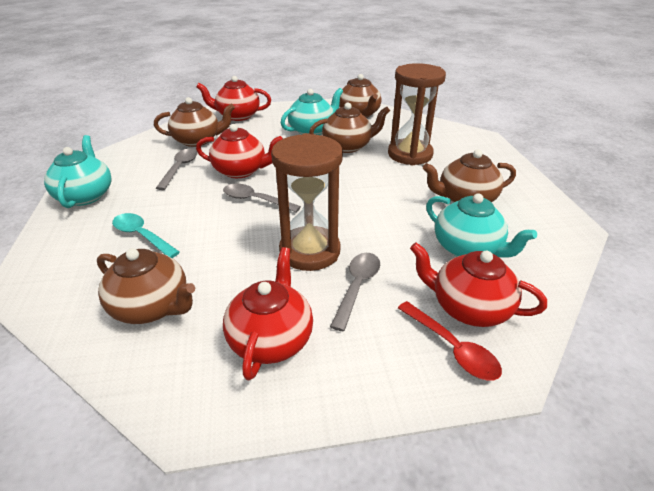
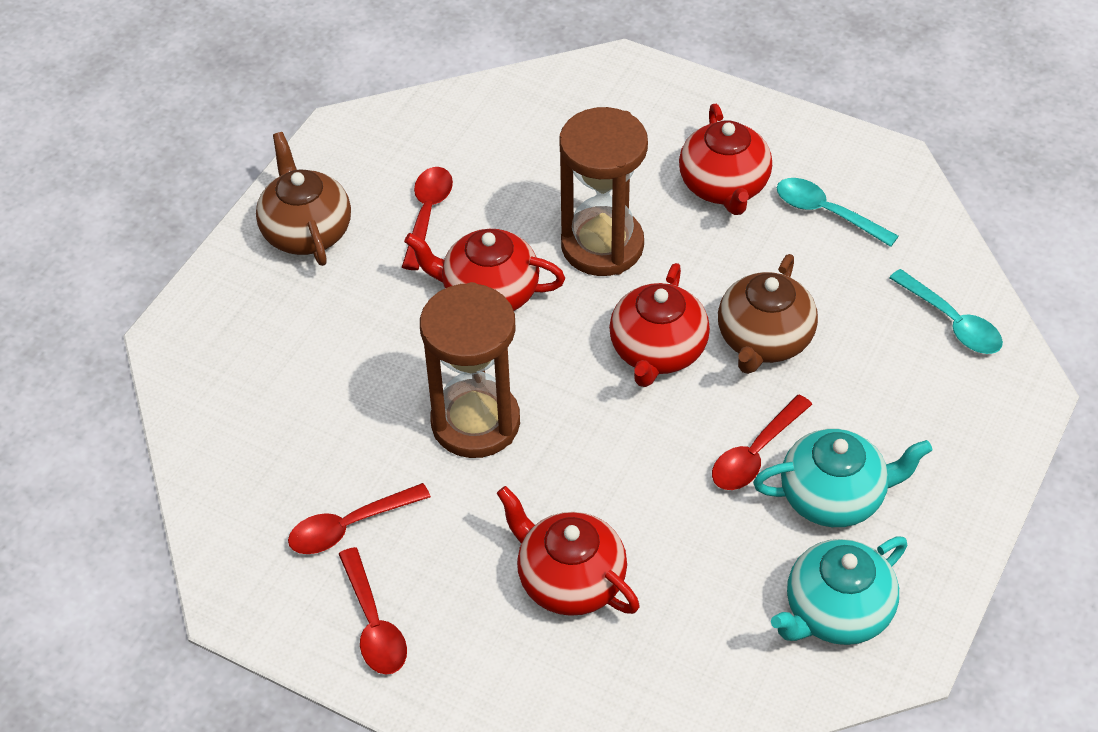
brown teapot: 5 -> 2
grey spoon: 3 -> 0
red spoon: 1 -> 4
turquoise spoon: 1 -> 2
turquoise teapot: 3 -> 2

